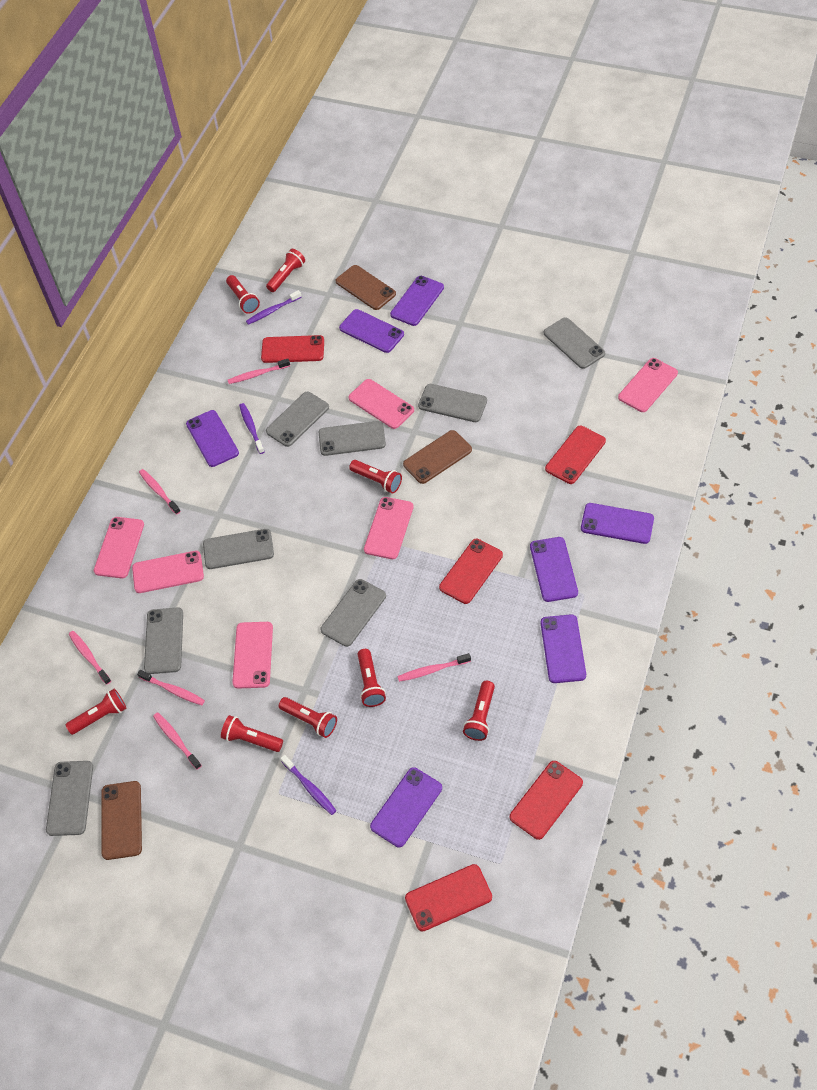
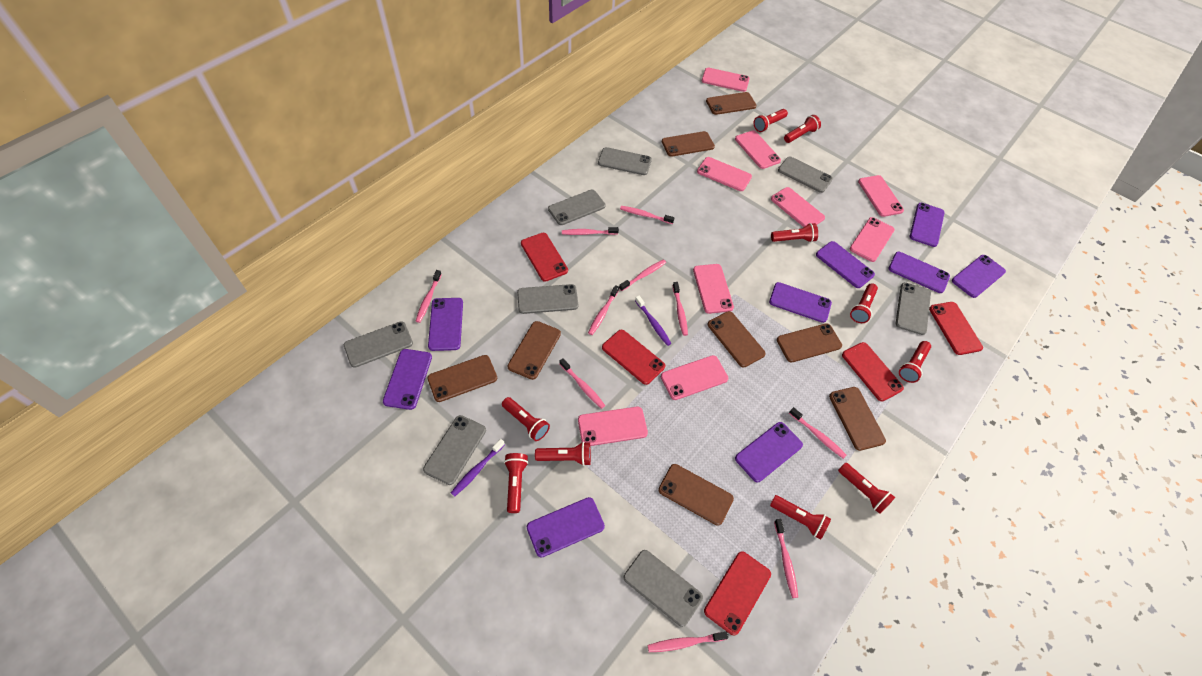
brown phone: 3 -> 8
pink phone: 6 -> 9
pink toothbrush: 6 -> 10
purple phone: 7 -> 9
purple toothbrush: 3 -> 2
red flashlight: 8 -> 10

